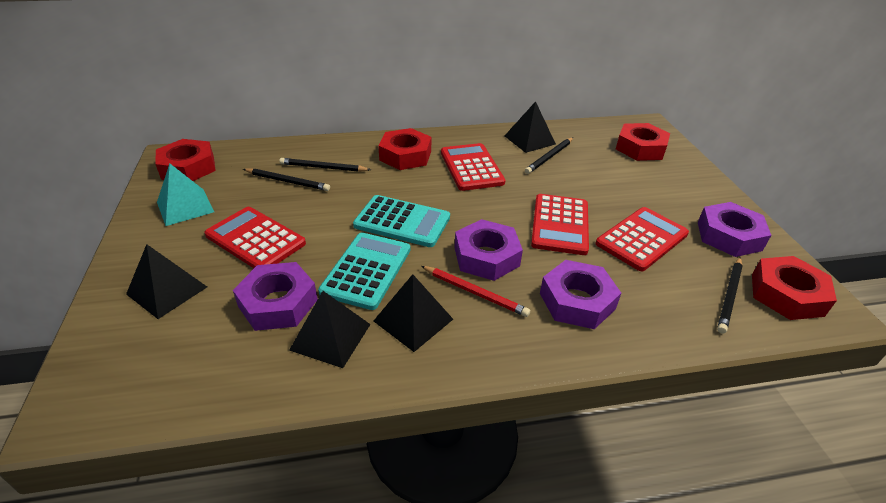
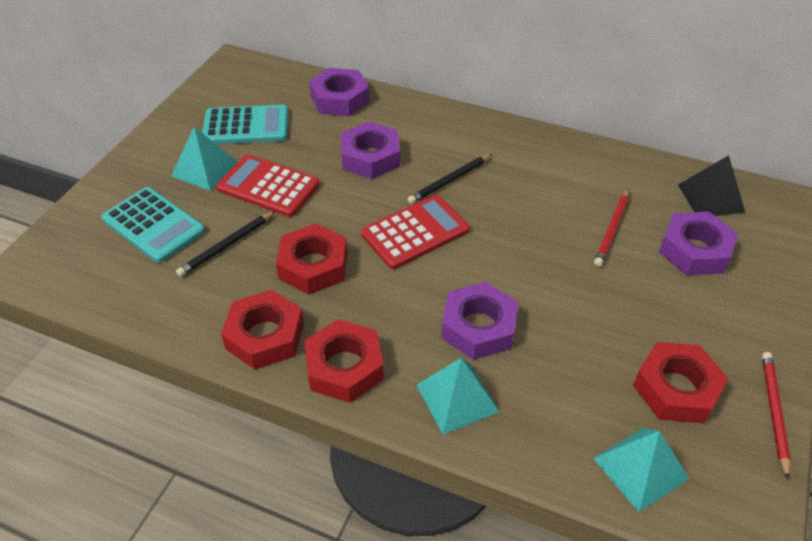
black pencil: 4 -> 2
black pyramid: 4 -> 1
red calculator: 4 -> 2
red pencil: 1 -> 2
turquoise pyramid: 1 -> 3

